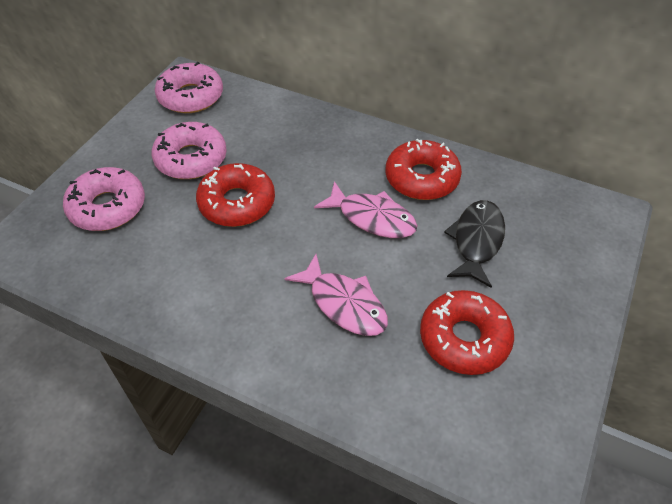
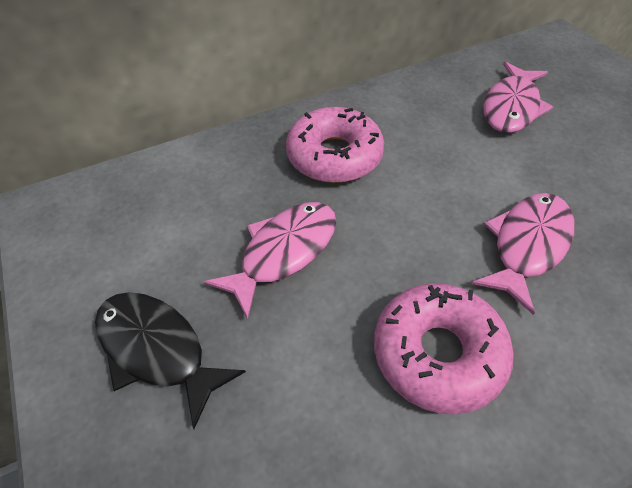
pink donut: 3 -> 2
pink fish: 2 -> 3
red donut: 3 -> 0

